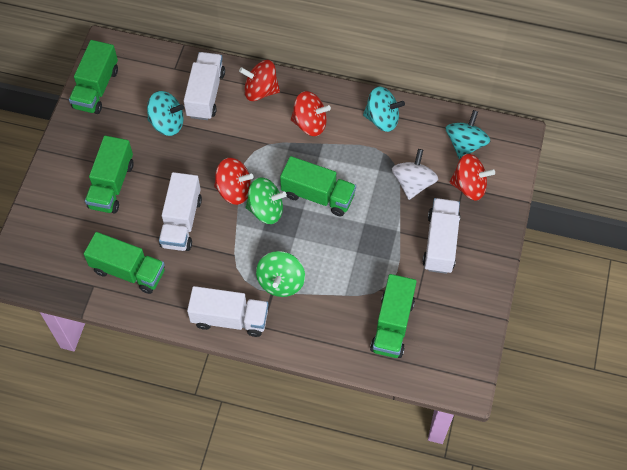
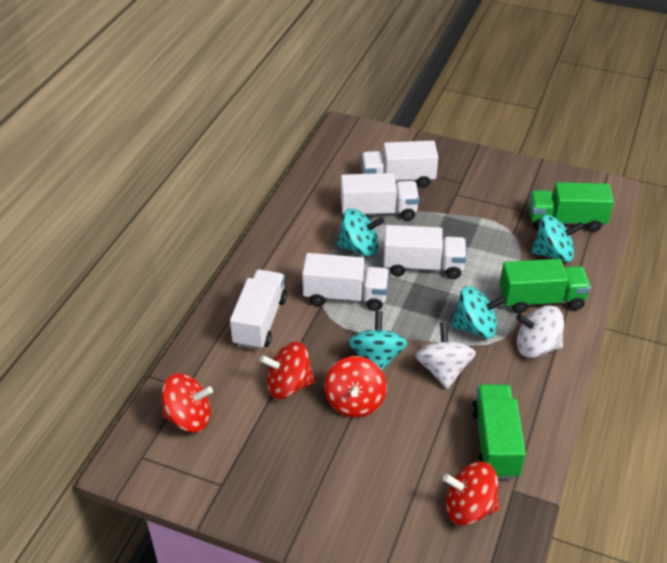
green spinning top: 2 -> 0
green truck: 5 -> 3
turquoise spinning top: 3 -> 4
white spinning top: 1 -> 2
white truck: 4 -> 5

